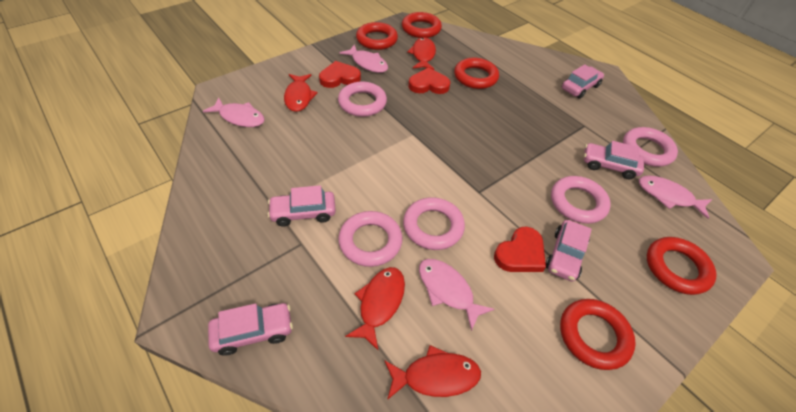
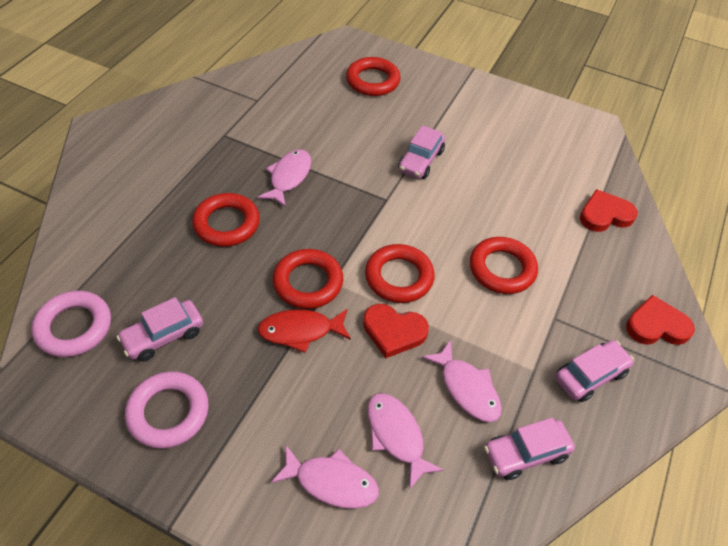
pink car: 5 -> 4
pink ring: 5 -> 2
red fish: 4 -> 1

